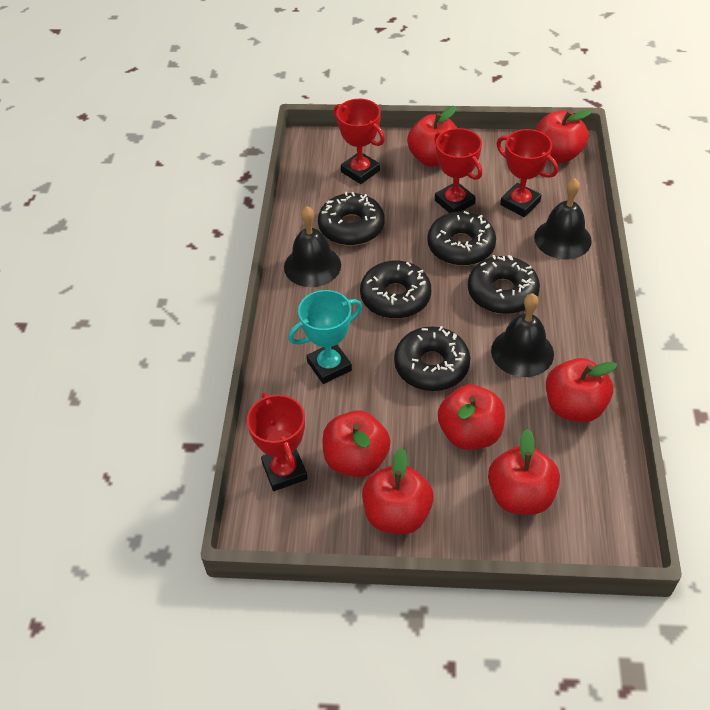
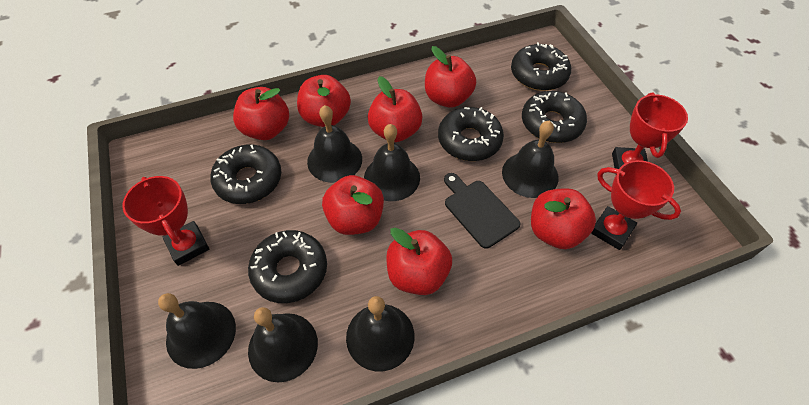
black bell: 3 -> 6
black cutting board: 0 -> 1
red trophy: 4 -> 3
turquoise trophy: 1 -> 0

